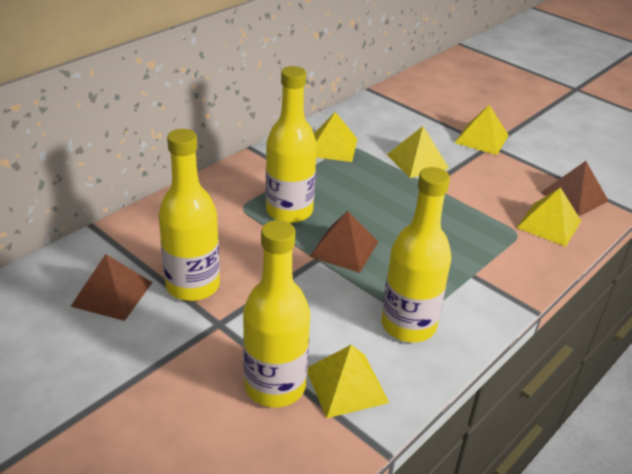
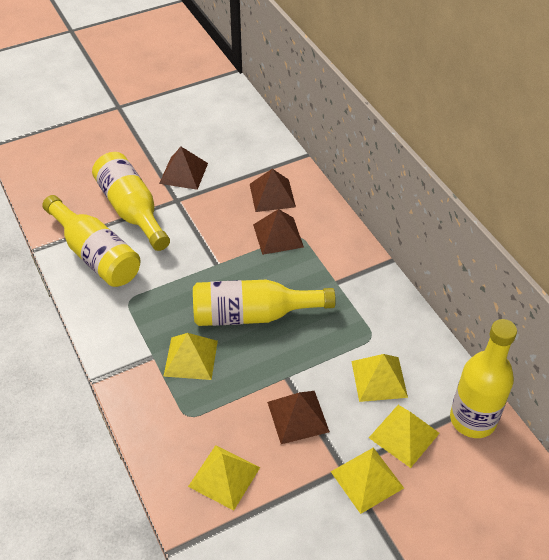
brown pyramid: 3 -> 4

